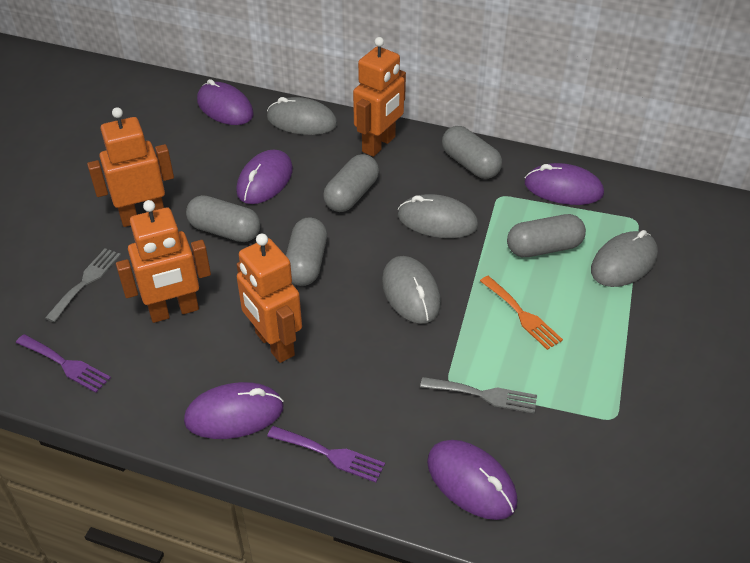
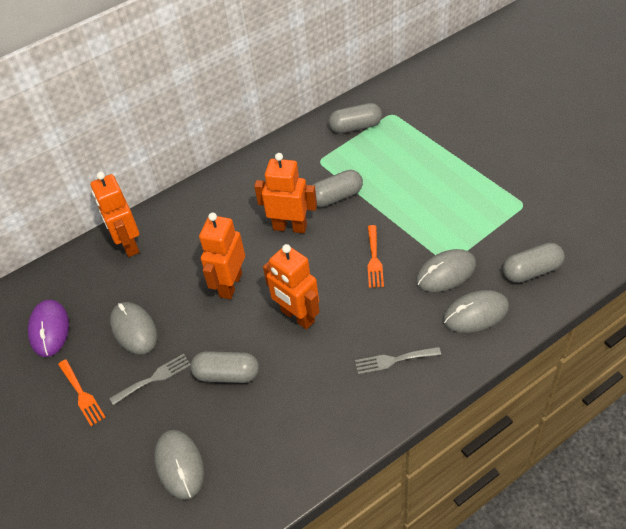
grey capsule: 5 -> 4
orange fork: 1 -> 2
purple fork: 2 -> 0
purple mouse: 5 -> 1

